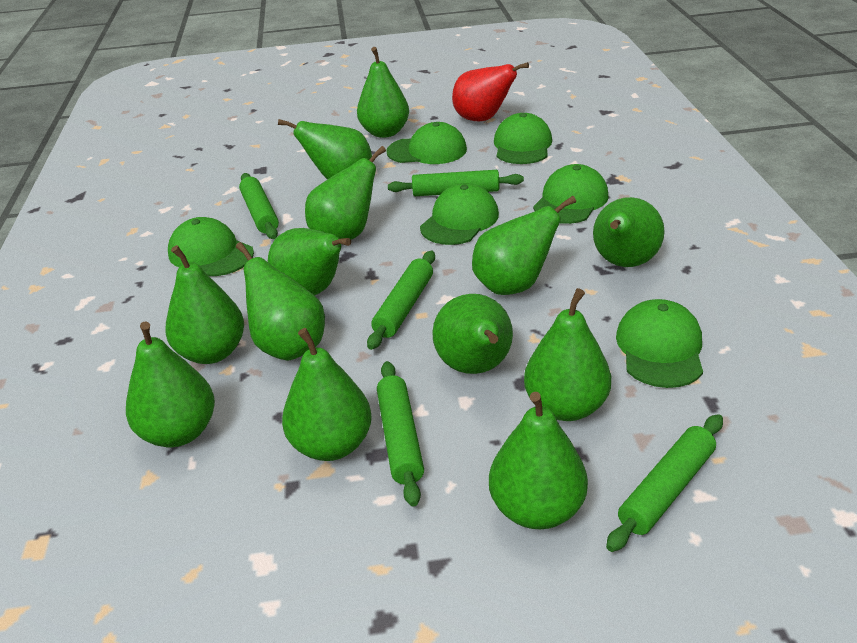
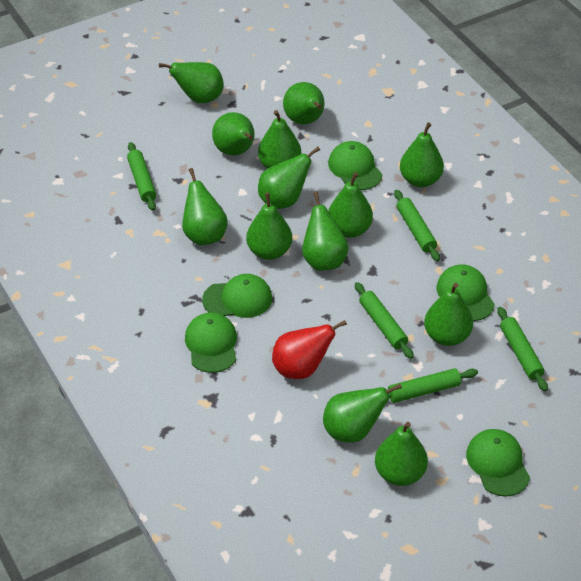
green cap: 6 -> 5

